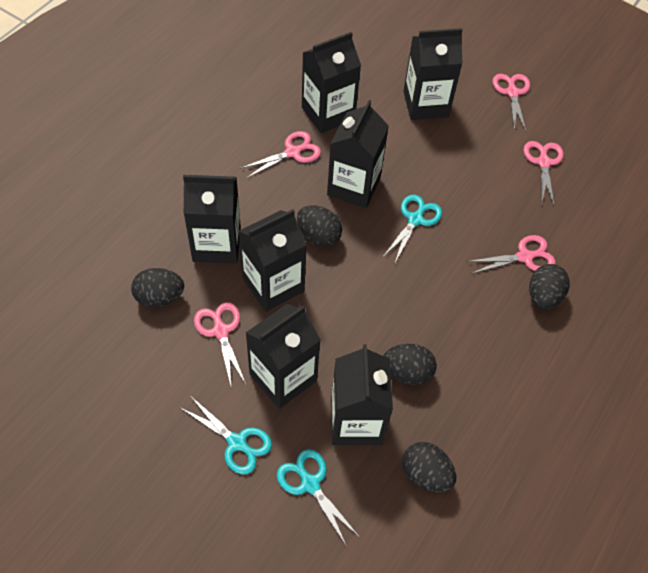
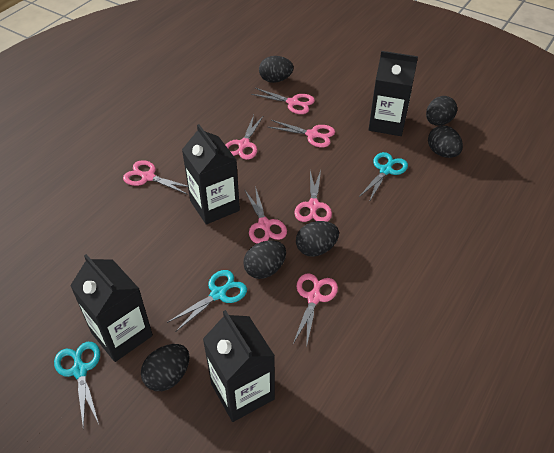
black carton: 7 -> 4
black egg: 5 -> 6
pink scissors: 5 -> 7

